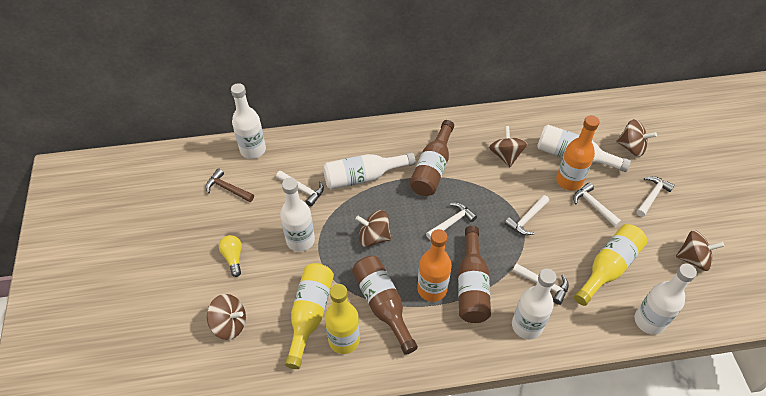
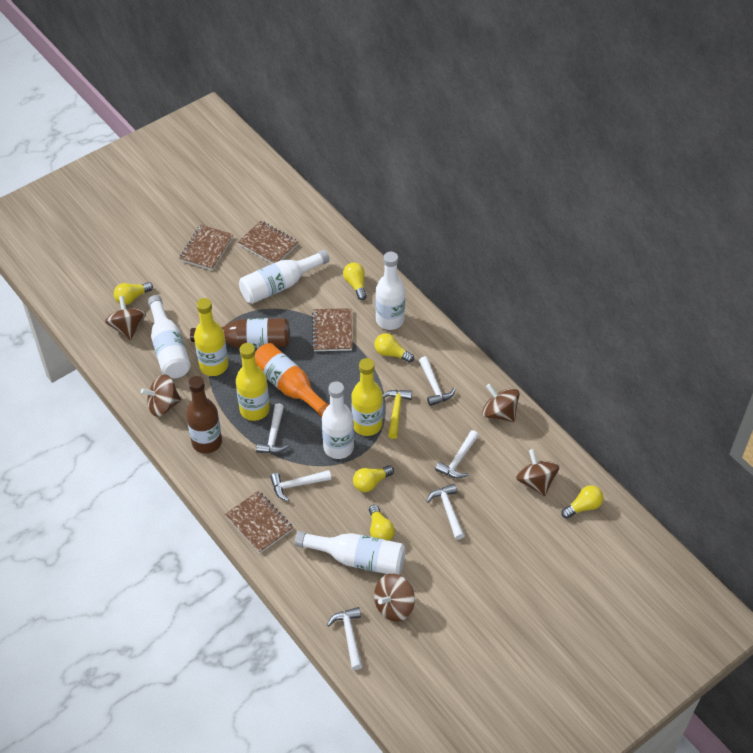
brown bottle: 3 -> 2
brown hammer: 1 -> 0
brown notebook: 0 -> 4
orange bottle: 2 -> 1
white bottle: 6 -> 5
yellow hammer: 0 -> 1
yellow light bulb: 1 -> 6

